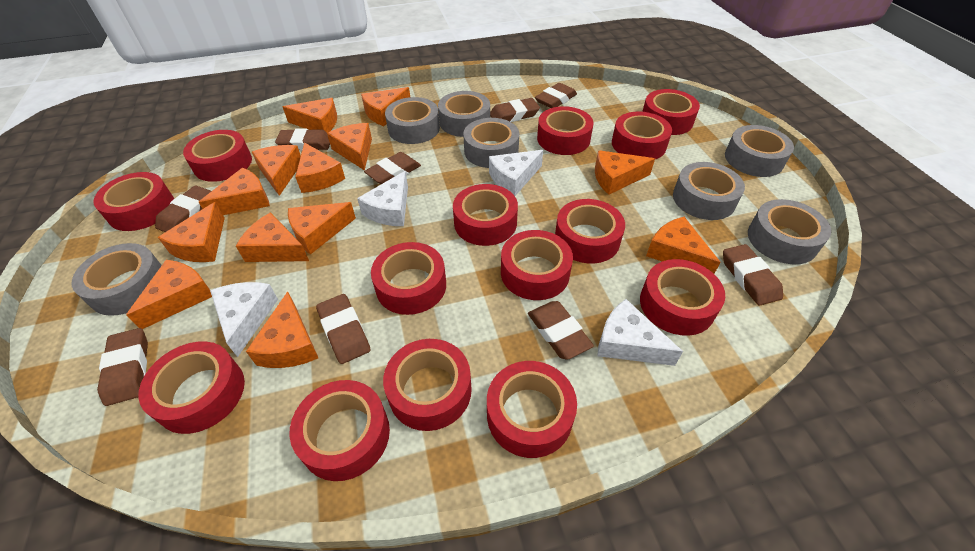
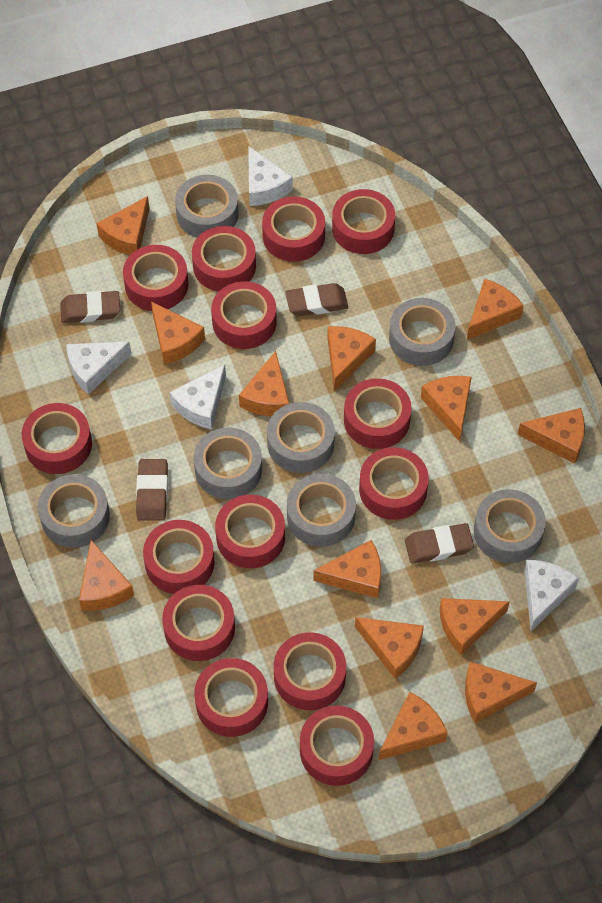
brown eraser: 9 -> 4

